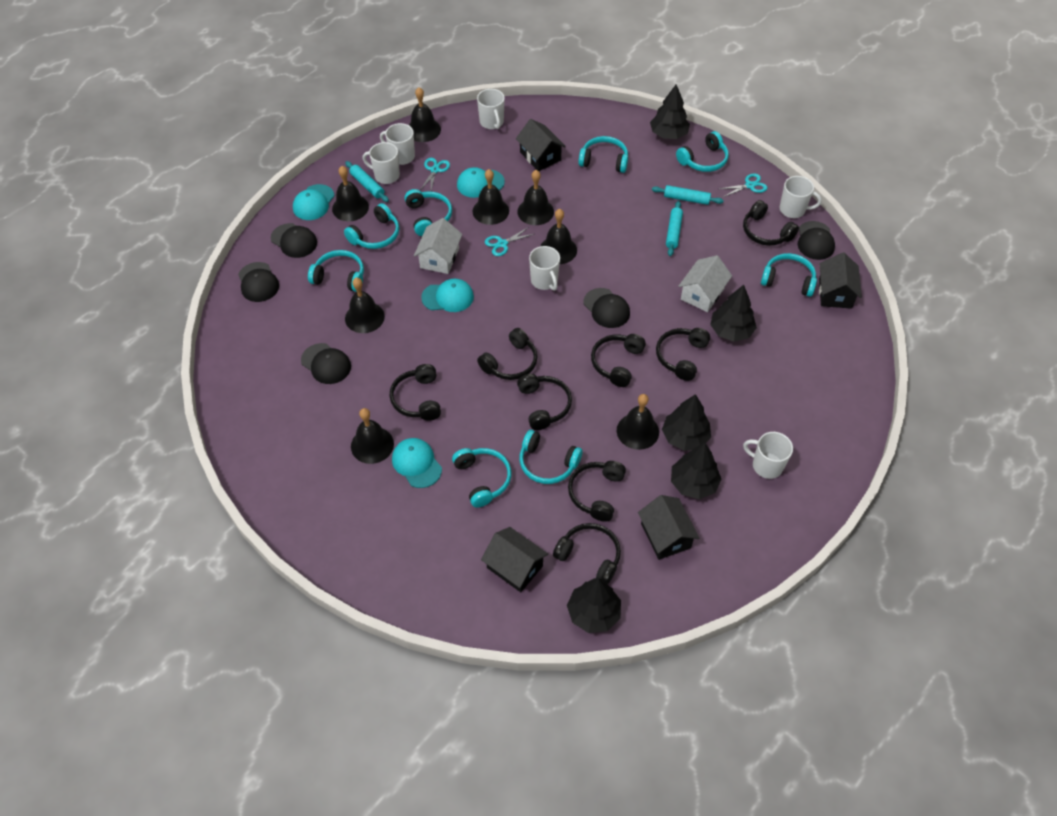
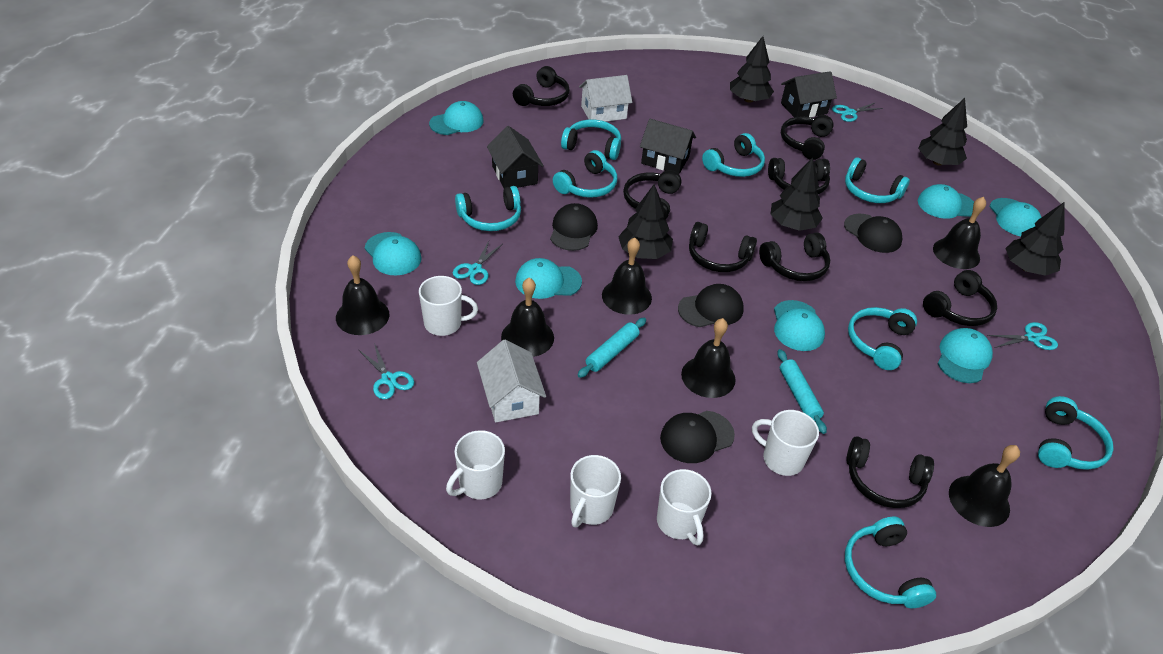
black bell: 8 -> 6
black cap: 5 -> 4
black house: 4 -> 3
turquoise cap: 4 -> 7
turquoise rolling pin: 3 -> 2
turquoise scissors: 3 -> 4
white mug: 6 -> 5

